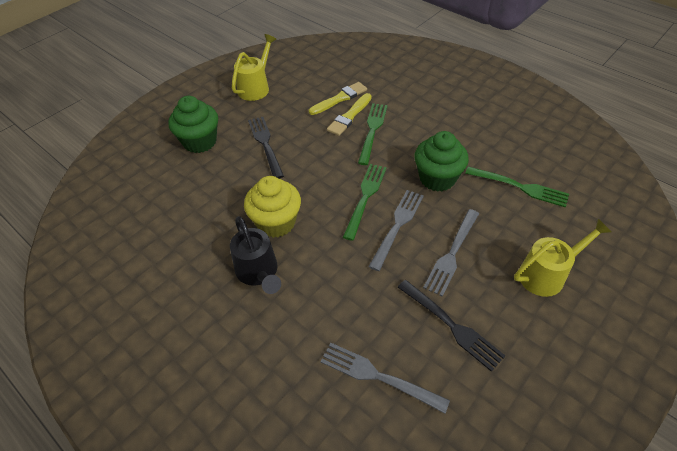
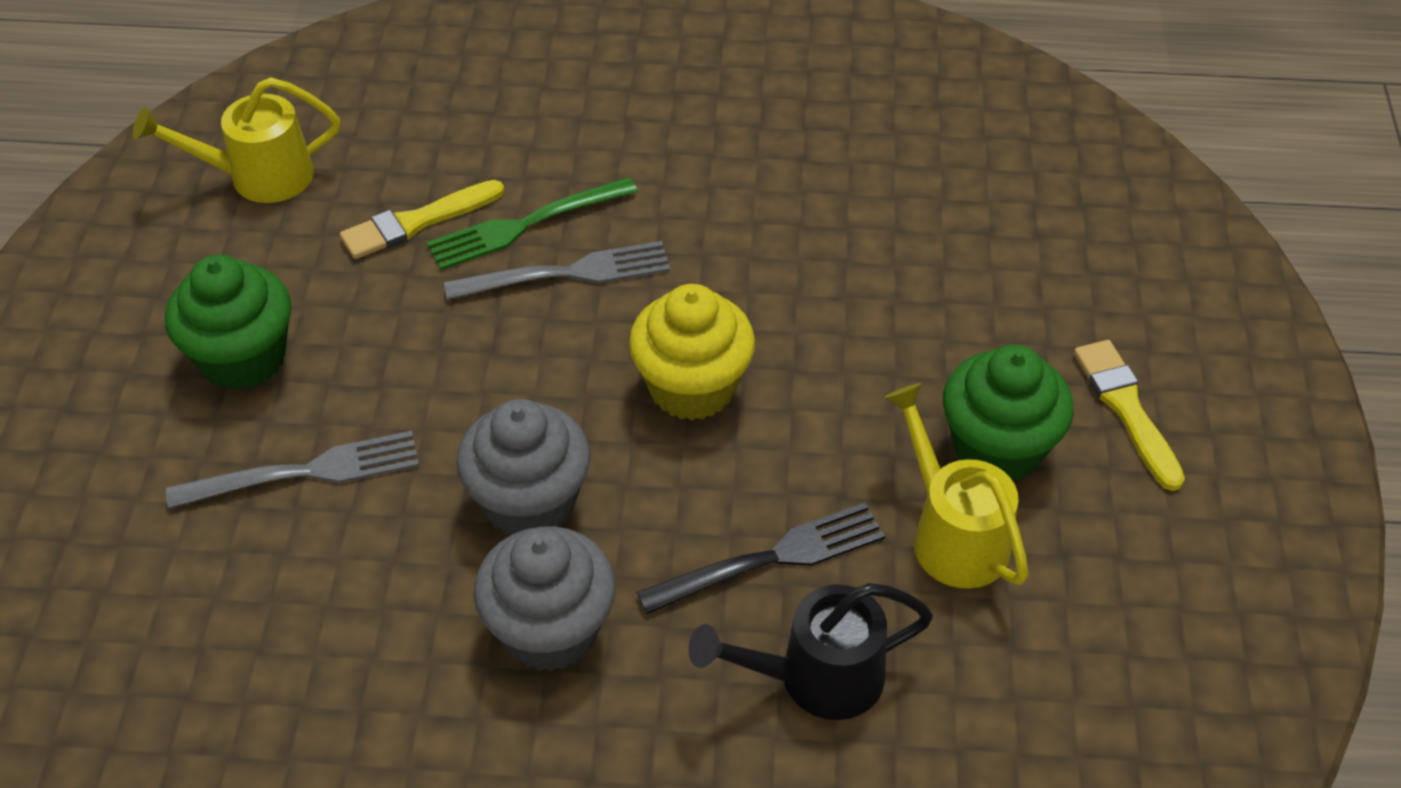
black fork: 2 -> 1
green fork: 3 -> 1
grey cupcake: 0 -> 2
grey fork: 3 -> 2

